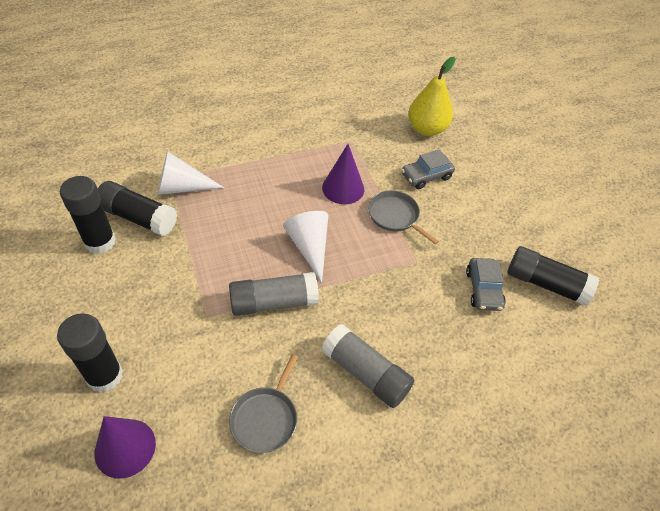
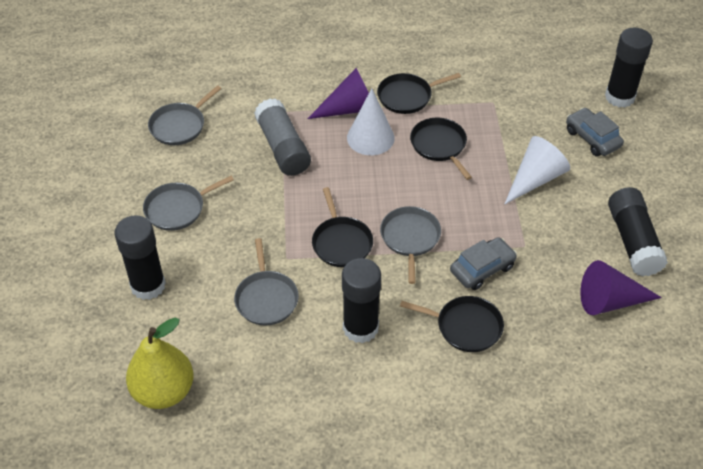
black pan: 0 -> 4
grey glue stick: 2 -> 1
grey pan: 2 -> 4

